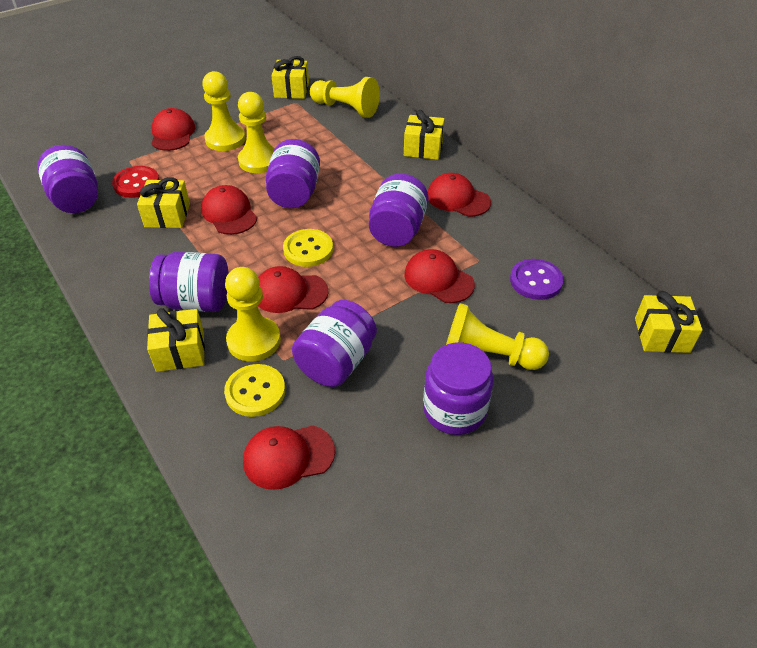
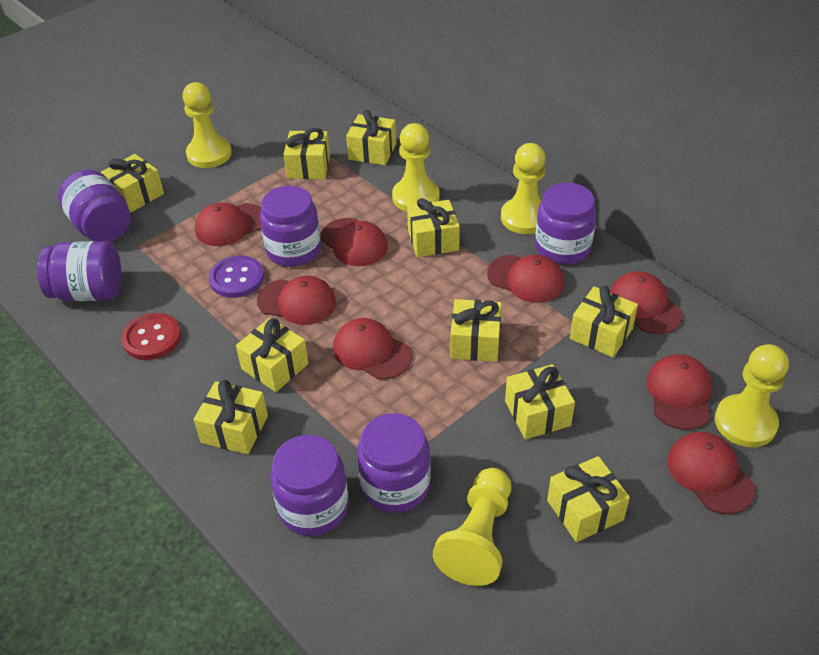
red cap: 6 -> 8
yellow button: 2 -> 0
yellow gift: 5 -> 10

